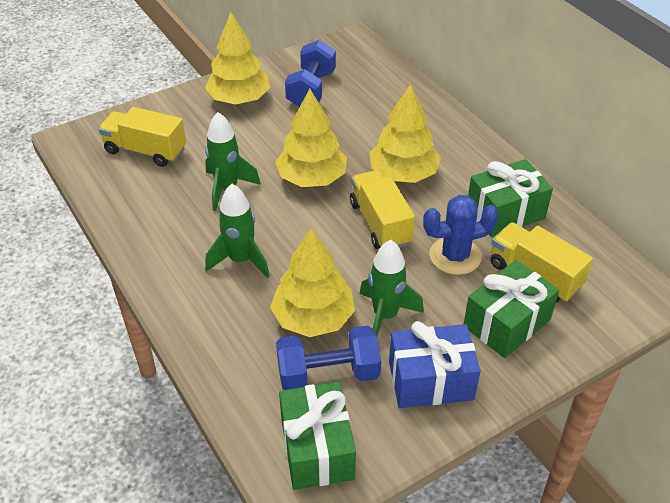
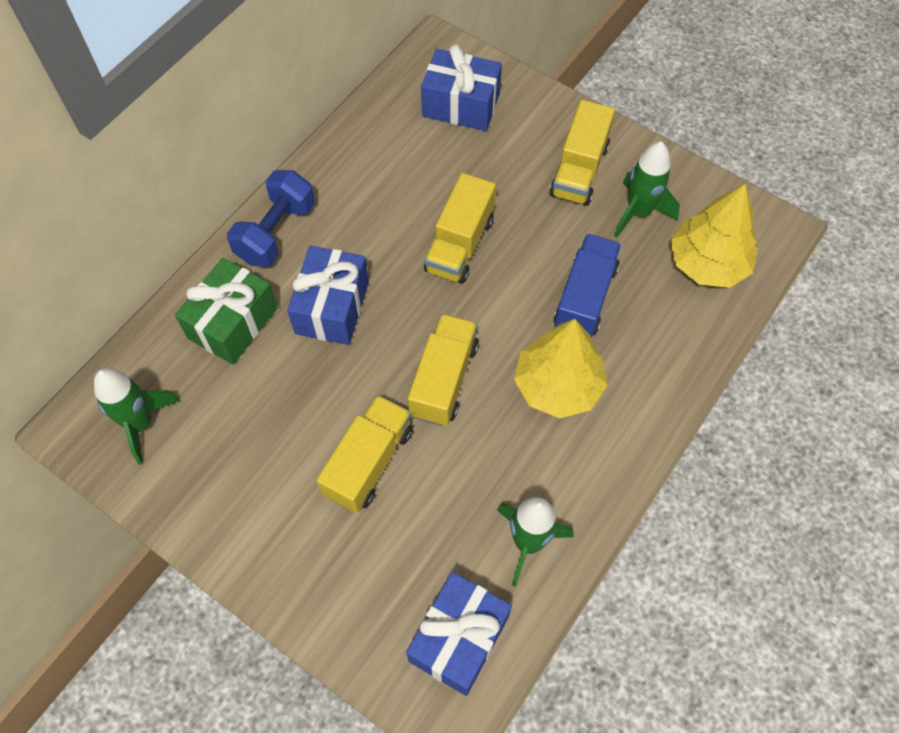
blue cactus: 1 -> 0
blue dumbbell: 2 -> 1
blue gift: 1 -> 3
blue truck: 0 -> 1
green gift: 3 -> 1
yellow tree: 4 -> 2
yellow truck: 3 -> 4

